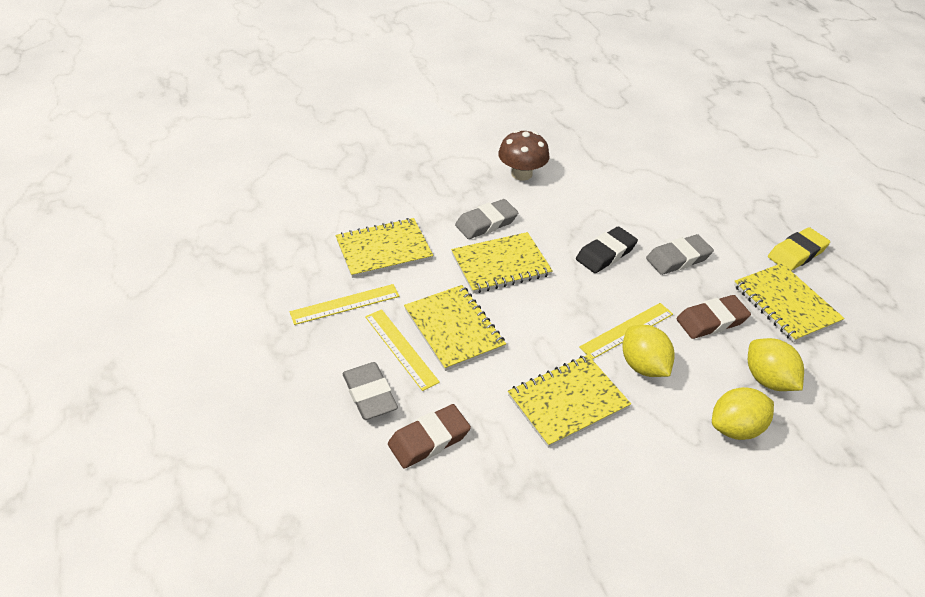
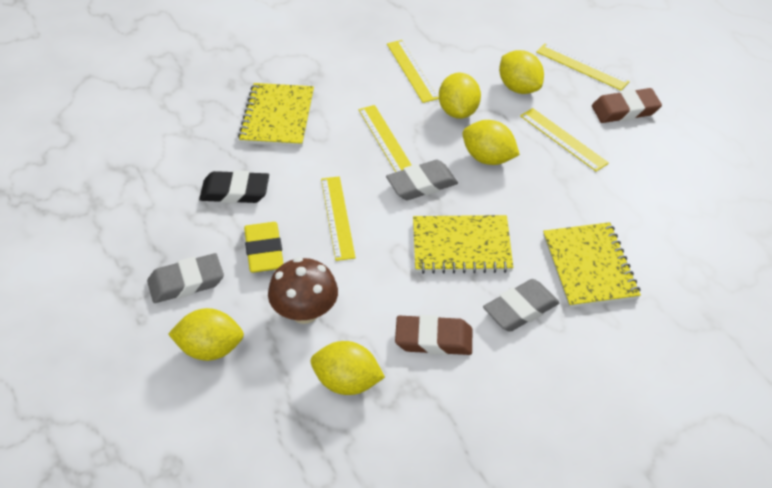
yellow lemon: 3 -> 5
yellow notebook: 5 -> 3
yellow ruler: 3 -> 5

